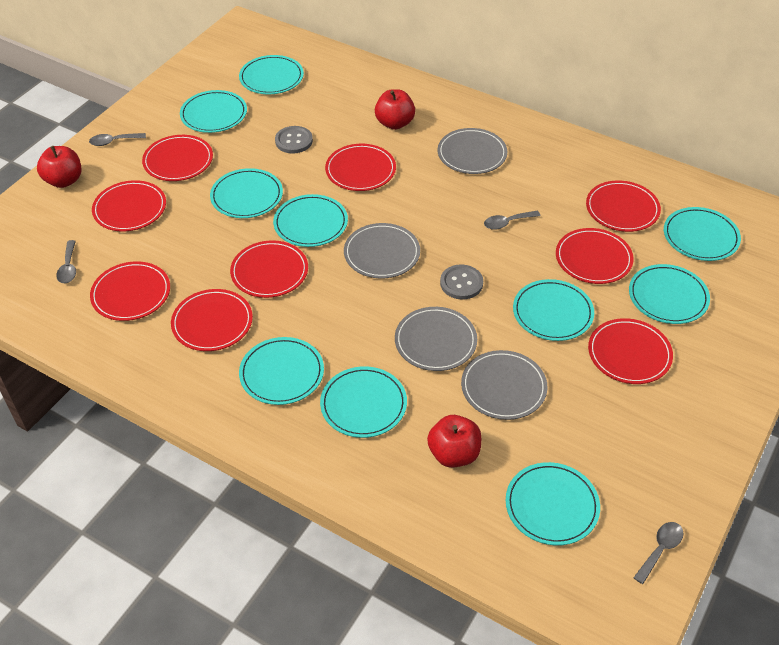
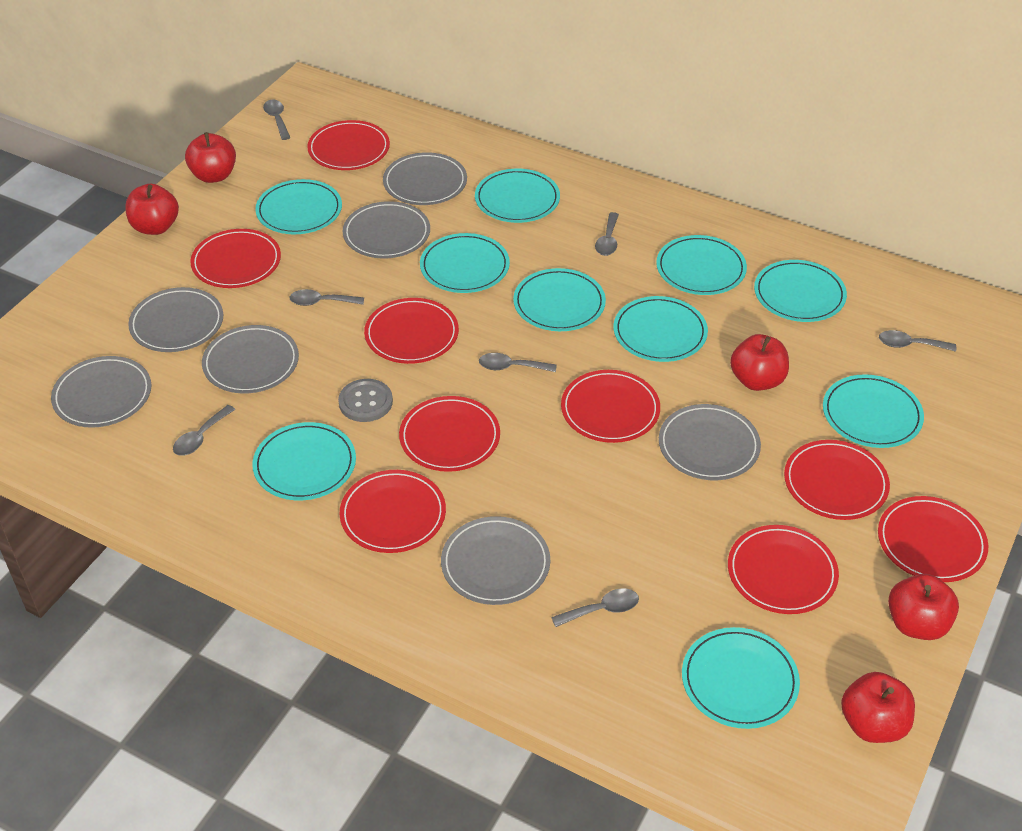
grey button: 2 -> 1
grey plate: 4 -> 7
grey spoon: 4 -> 7
red apple: 3 -> 5

